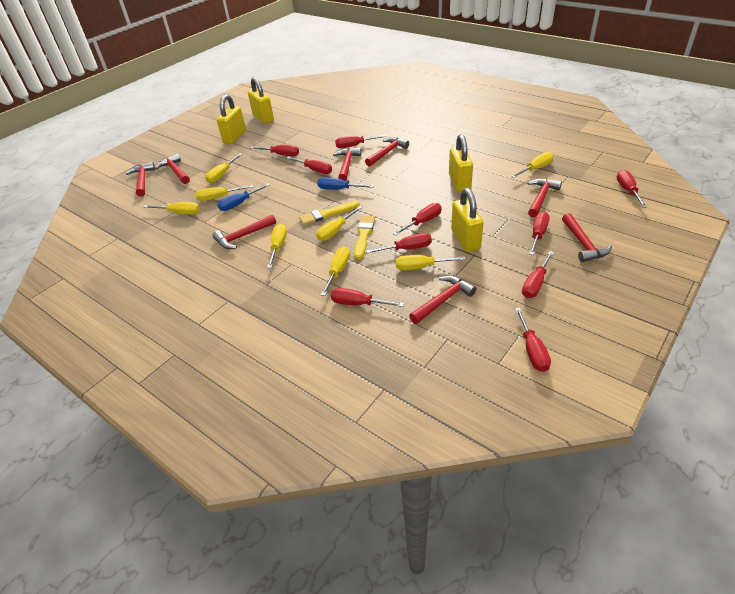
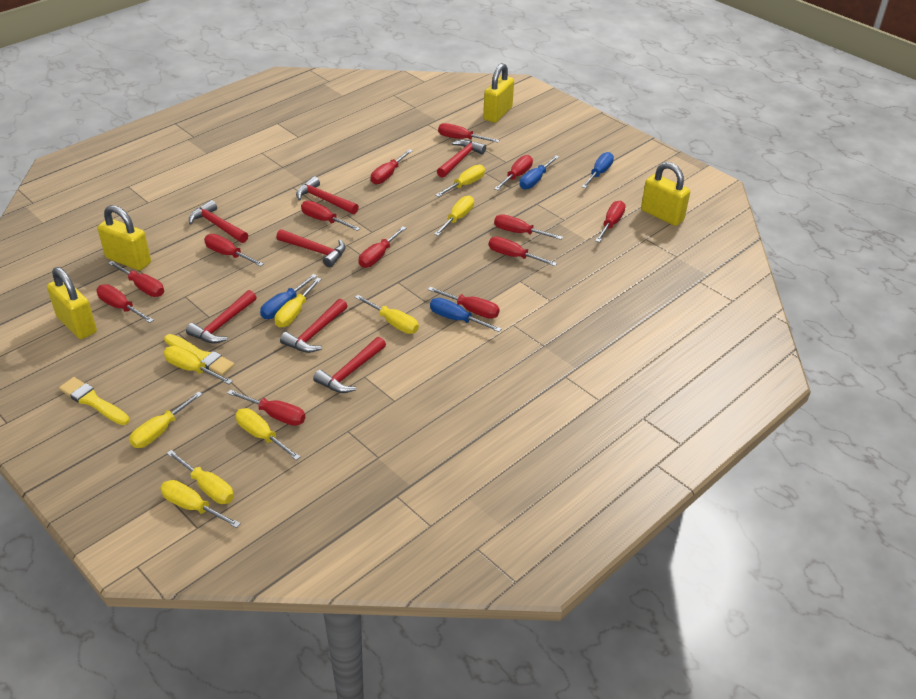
blue screwdriver: 2 -> 4
red hammer: 8 -> 7
red screwdriver: 10 -> 13
yellow screwdriver: 8 -> 9

